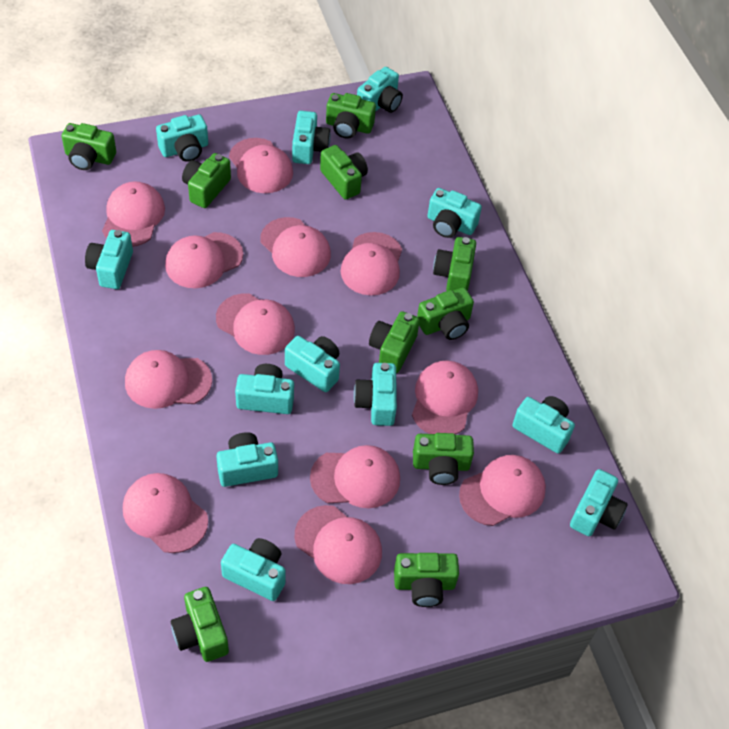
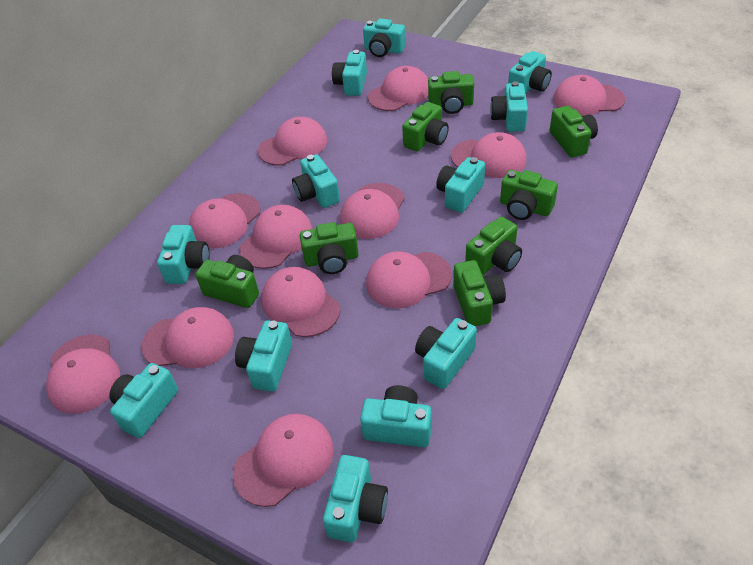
green camera: 10 -> 8

